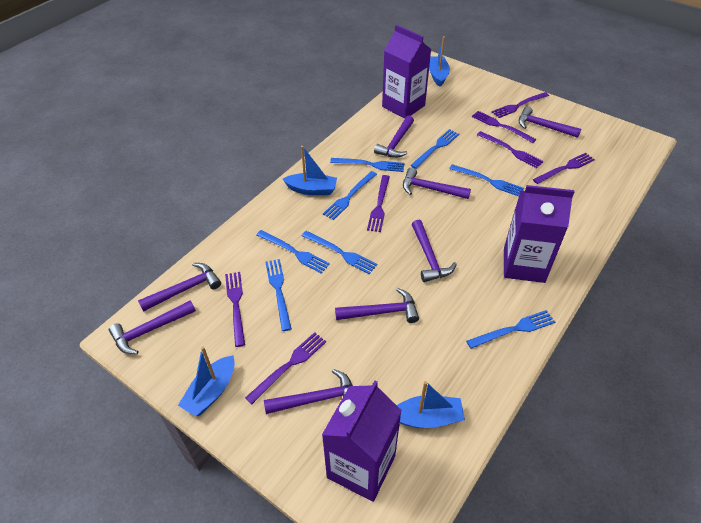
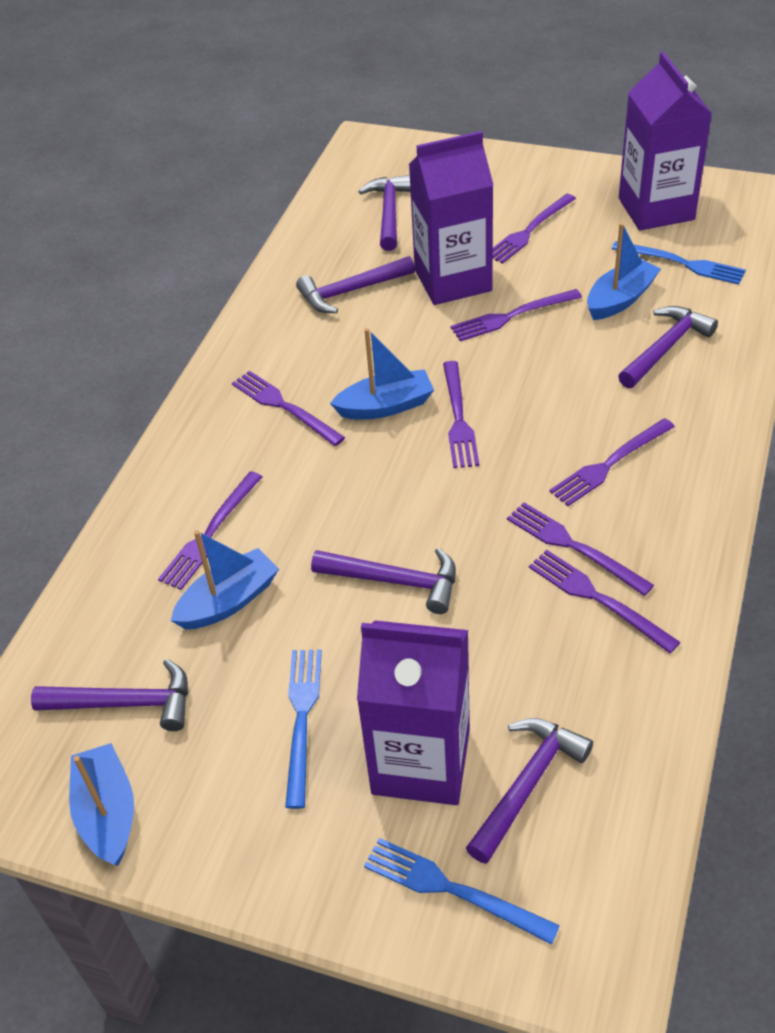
blue fork: 8 -> 3
purple fork: 7 -> 8
purple hammer: 8 -> 6

